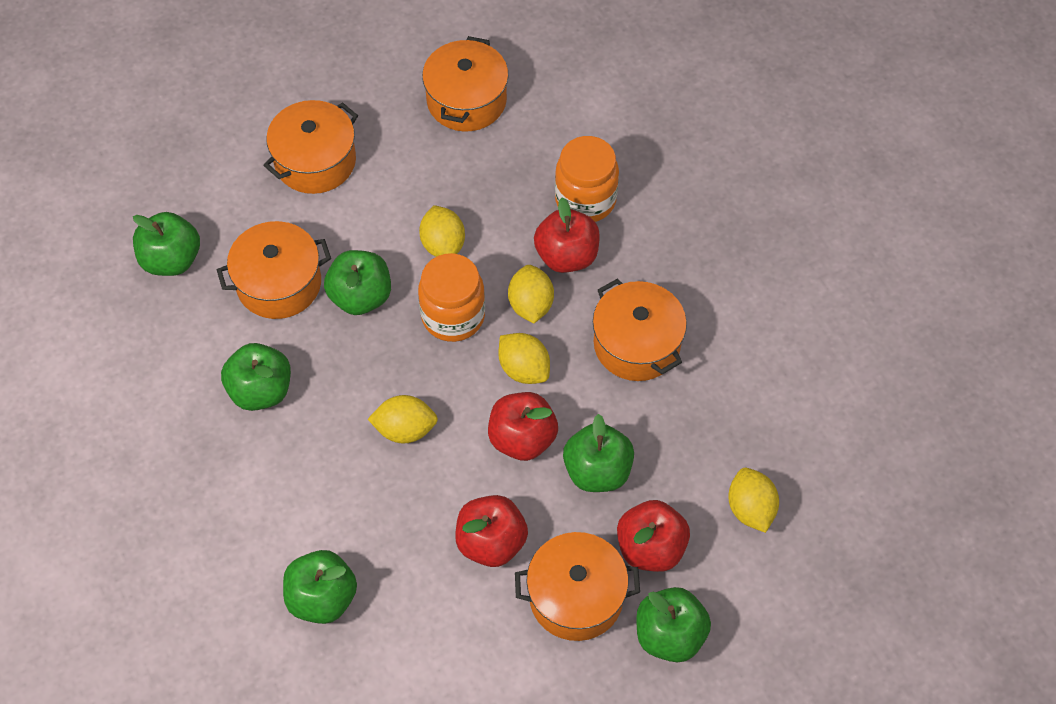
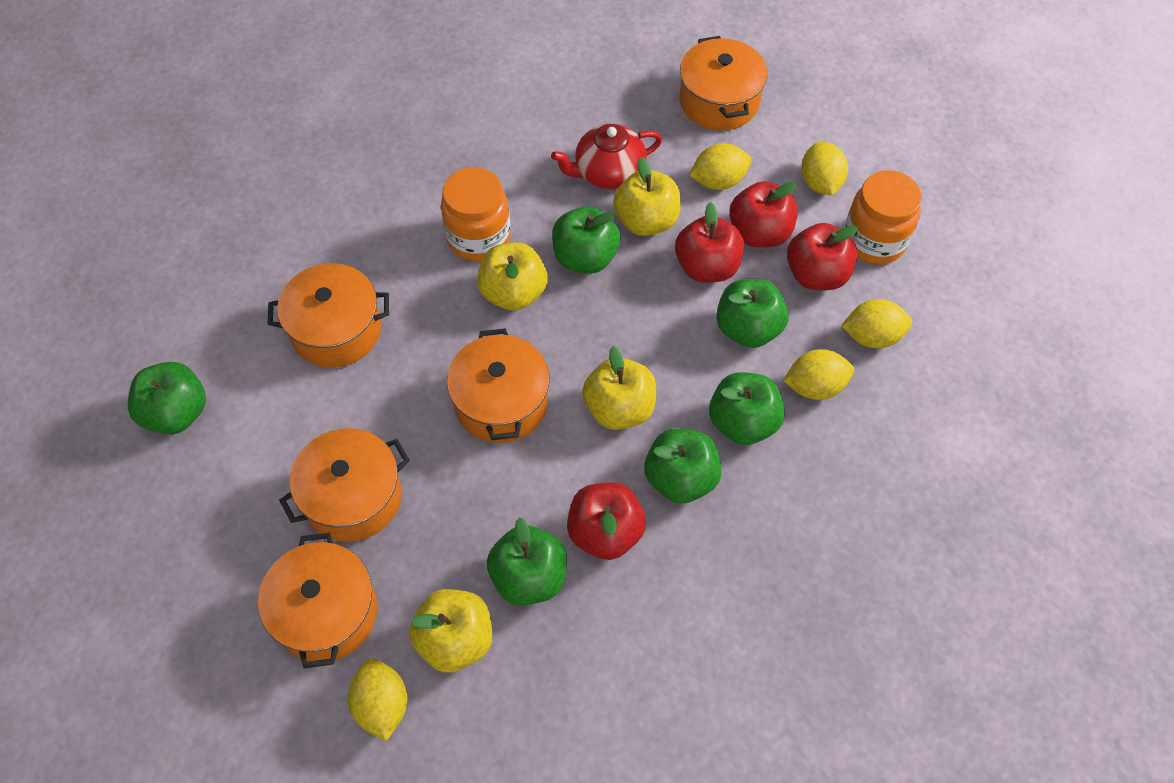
red teapot: 0 -> 1
yellow apple: 0 -> 4

